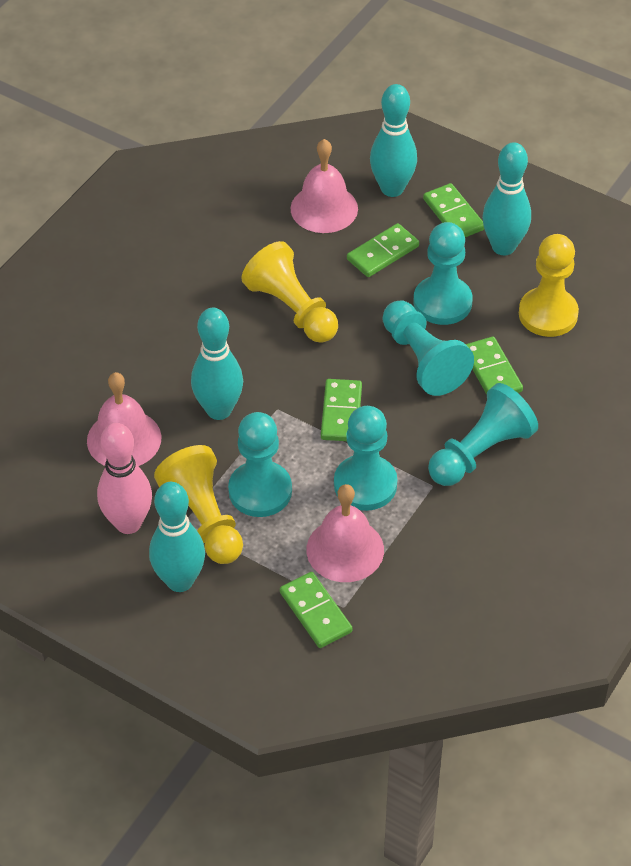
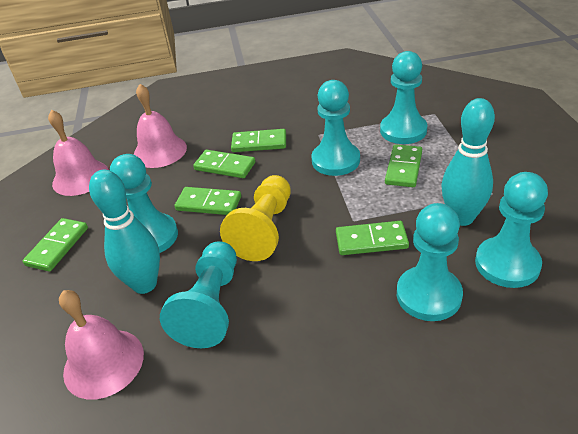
green domino: 5 -> 6
pink bowling pin: 1 -> 0
turquoise bowling pin: 4 -> 2
turquoise pawn: 5 -> 6
yellow pawn: 3 -> 1

